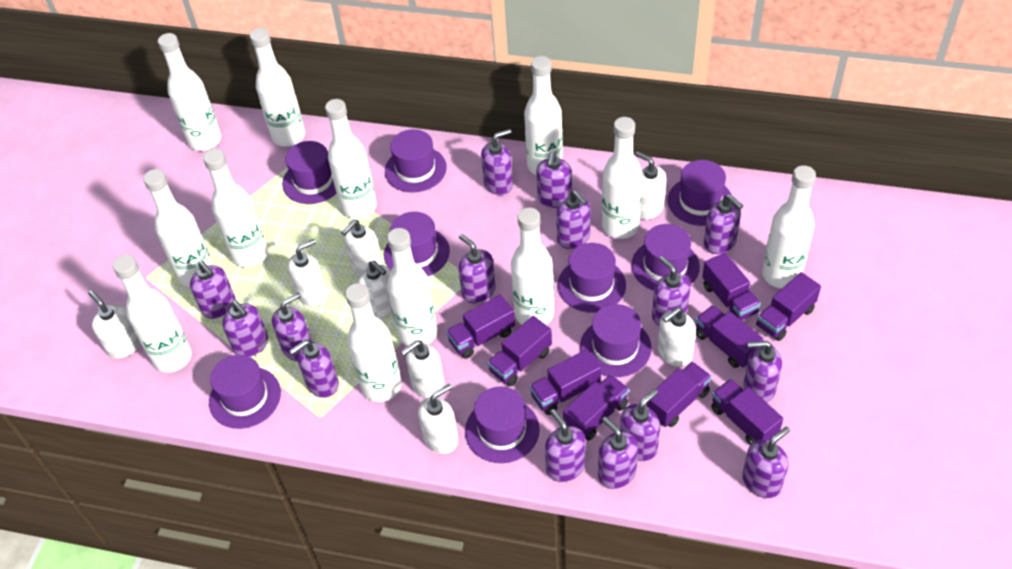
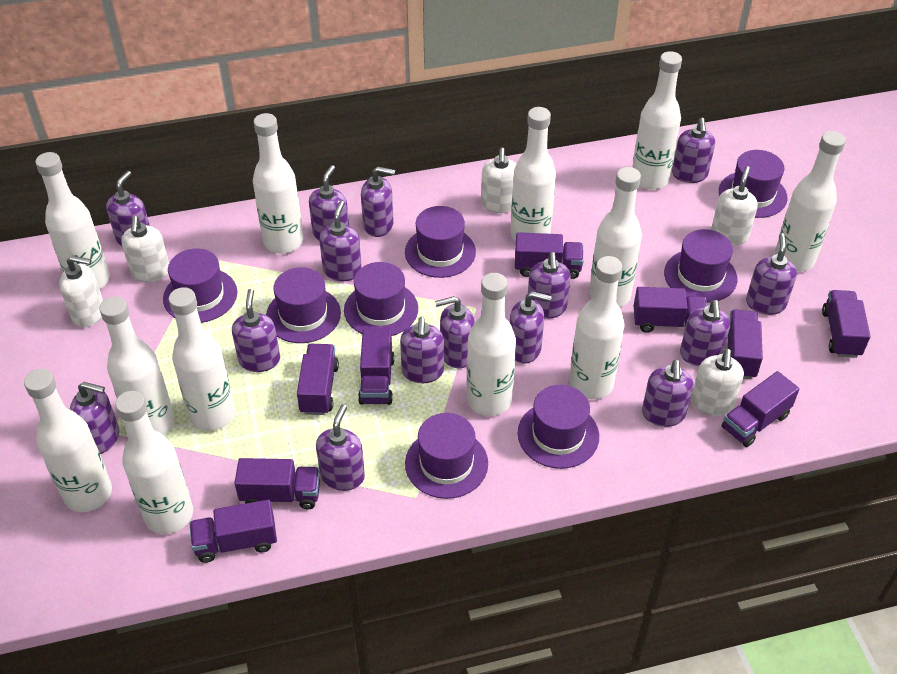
purple hat: 9 -> 8
white soap dispenser: 8 -> 5

